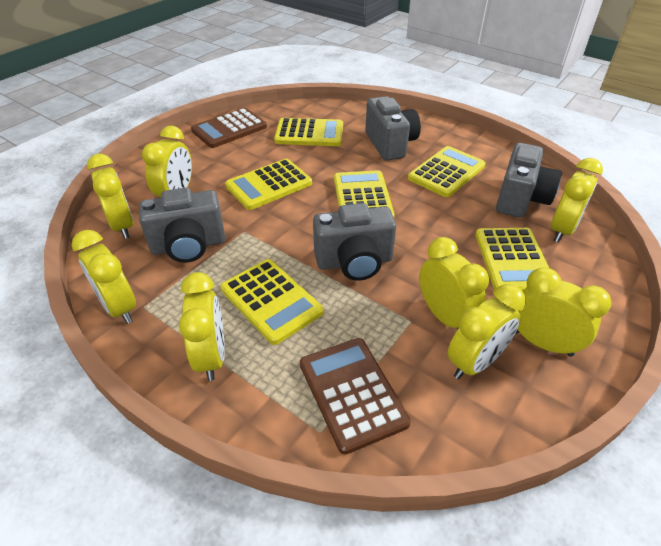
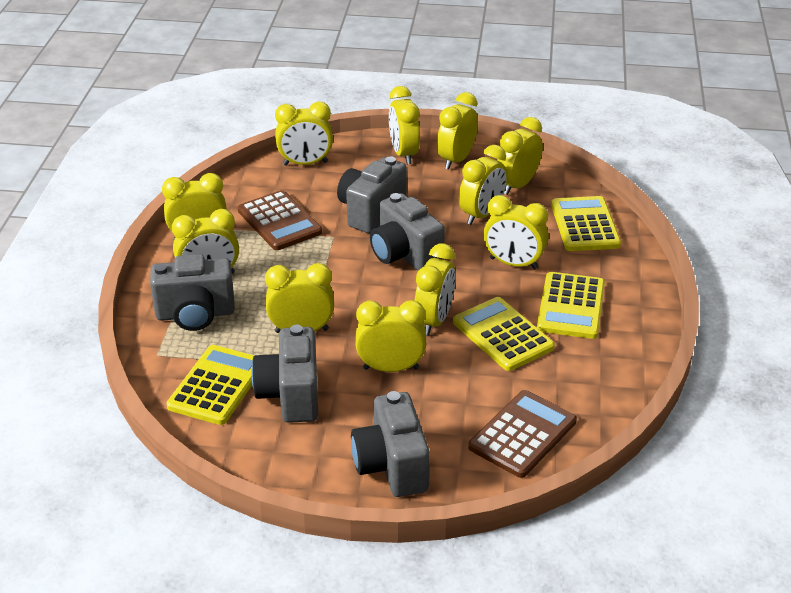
grey camera: 4 -> 5
yellow calculator: 6 -> 4
yellow clock: 8 -> 11

